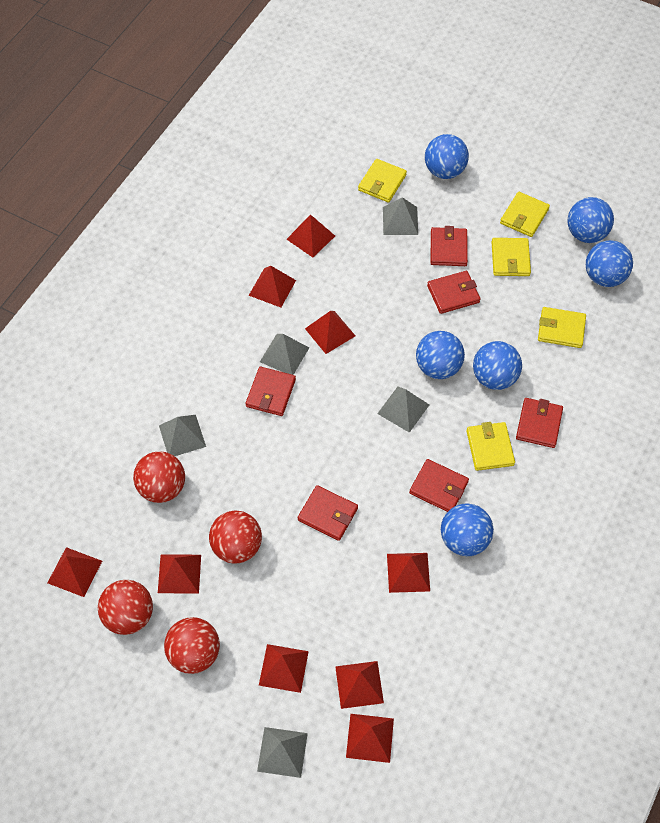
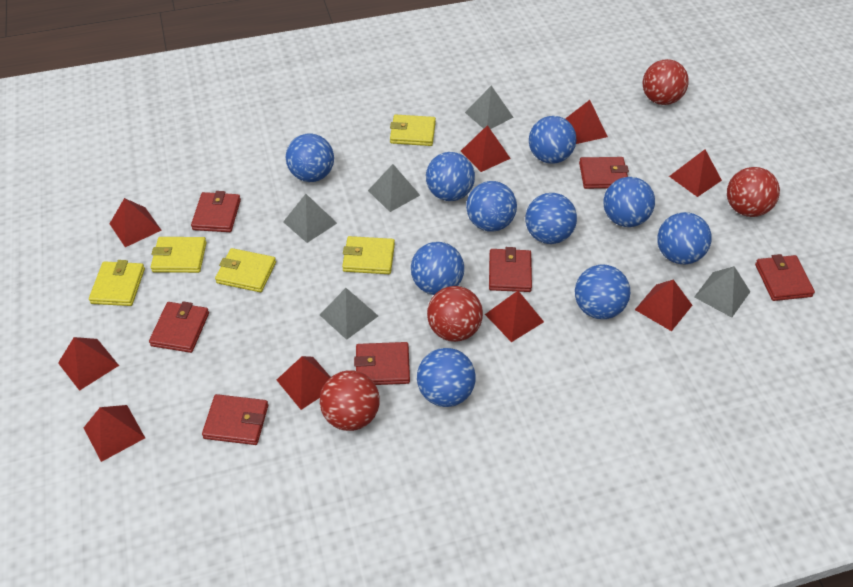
blue ball: 6 -> 10
red wallet: 6 -> 7

